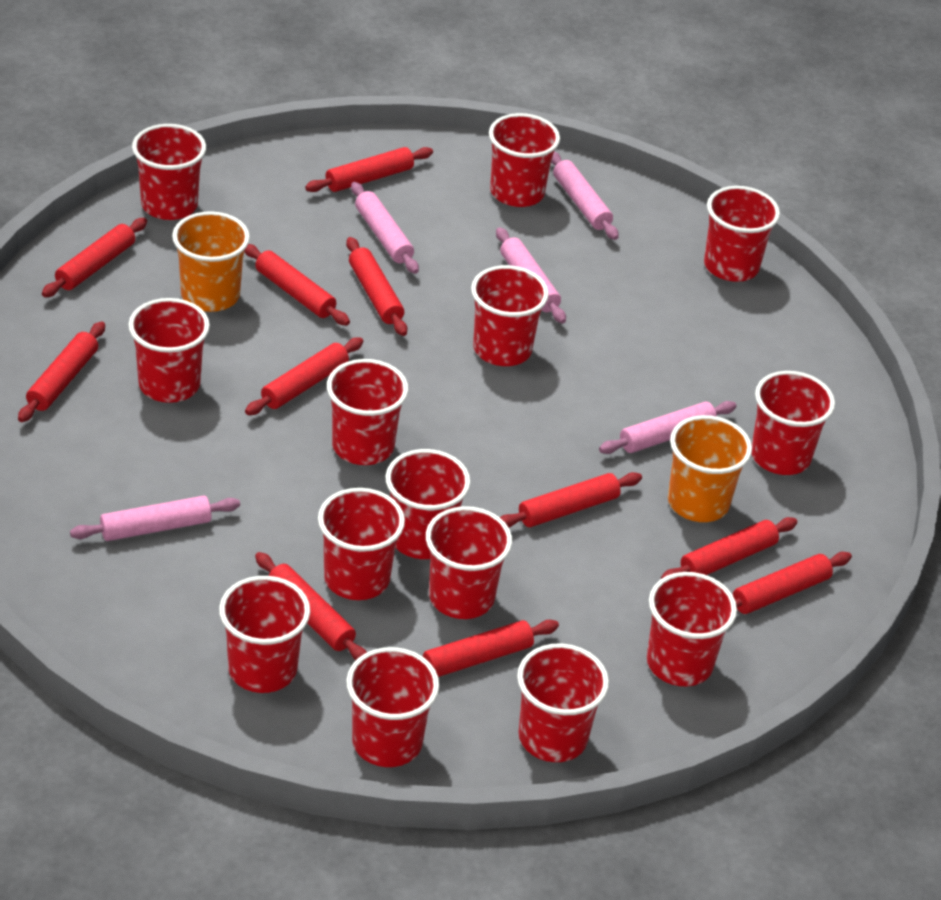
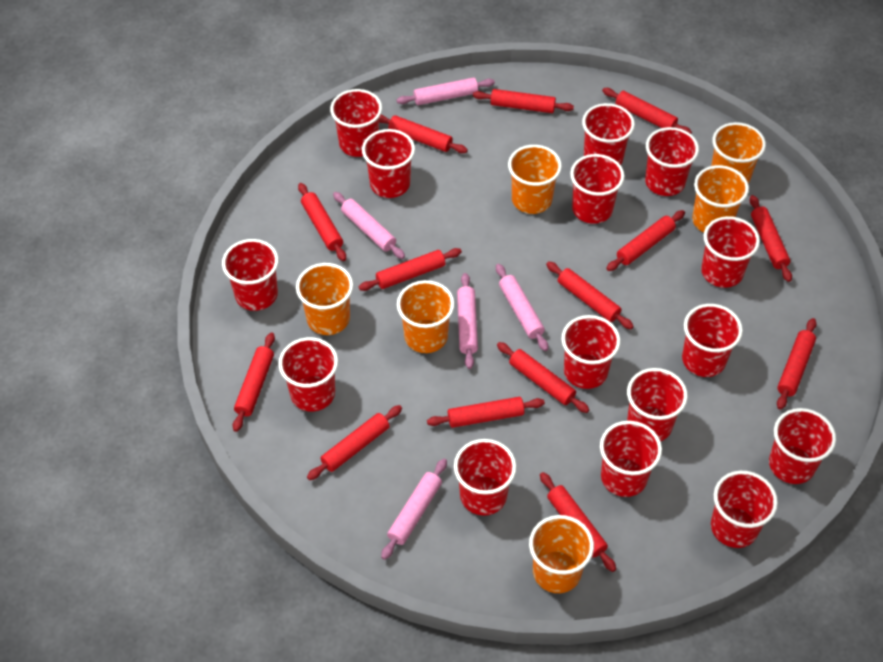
orange cup: 2 -> 6
red cup: 14 -> 15
red rolling pin: 11 -> 14

